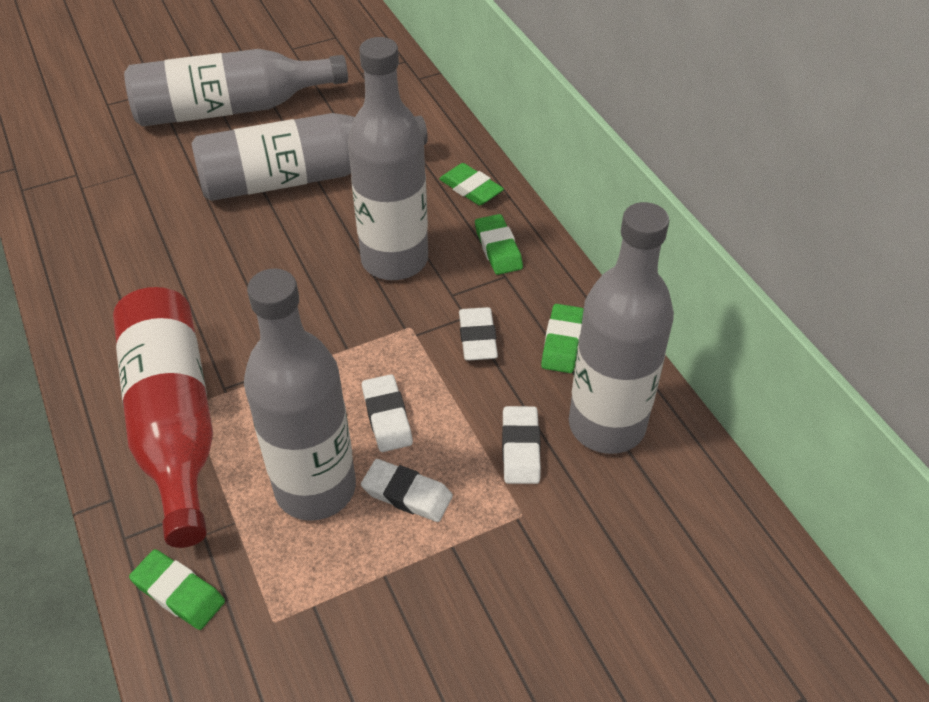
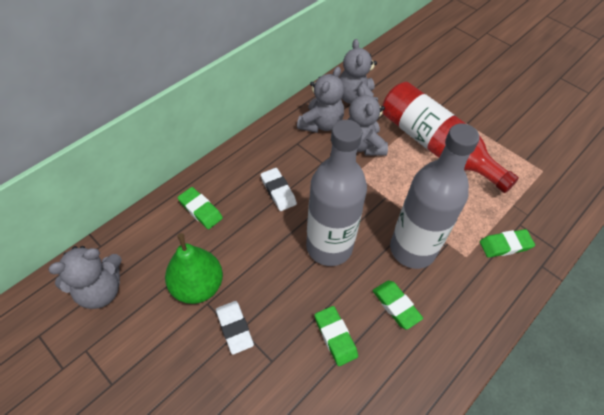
green pear: 0 -> 1
grey bottle: 5 -> 2
grey teddy bear: 0 -> 4
white eraser: 4 -> 2

